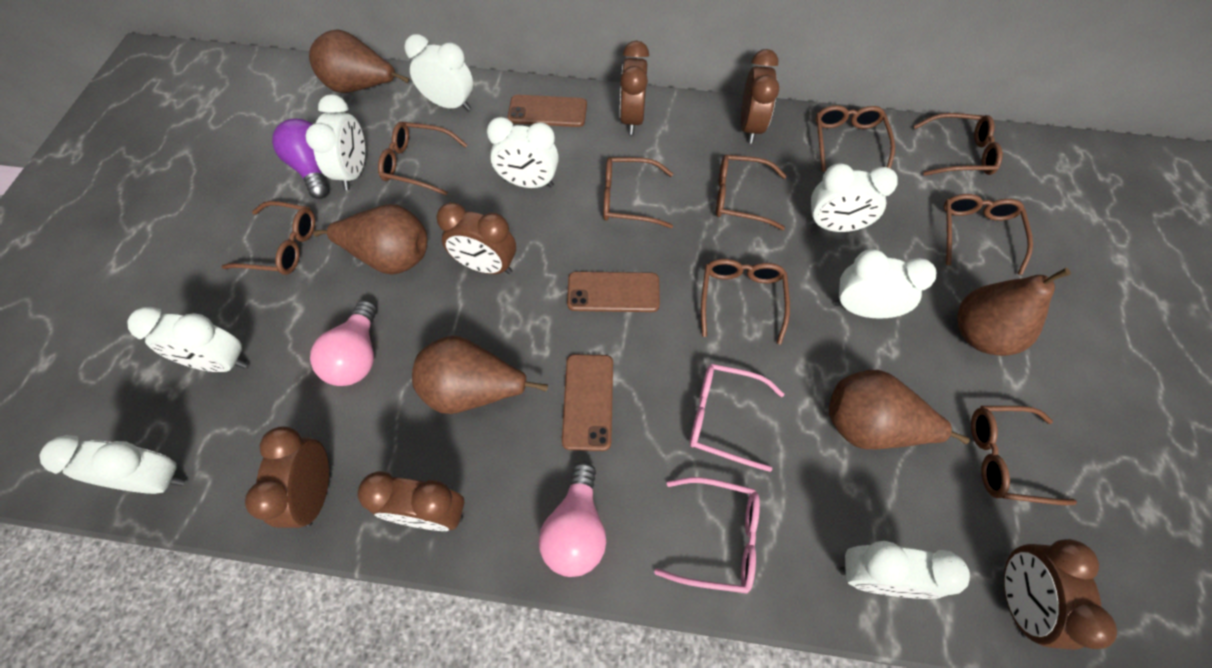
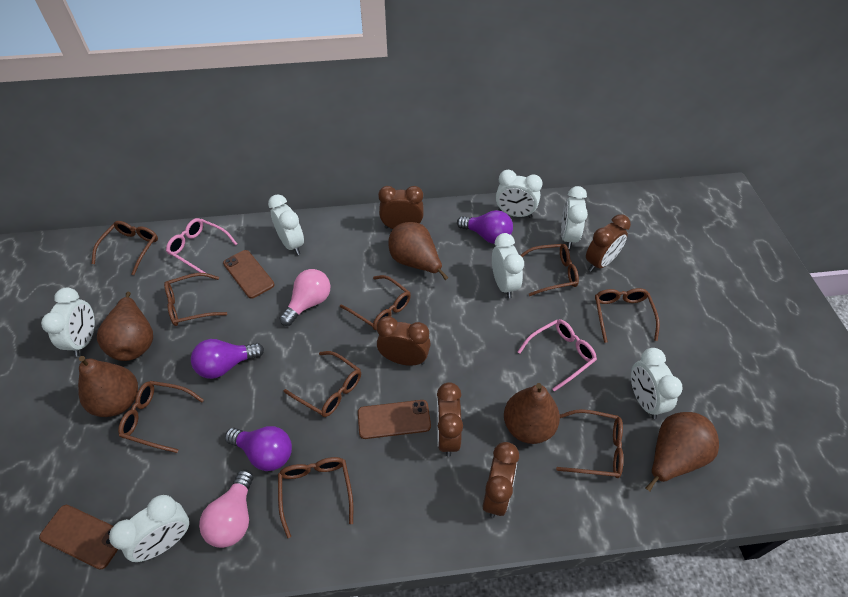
brown clock: 6 -> 5
purple light bulb: 1 -> 3
white clock: 8 -> 7

